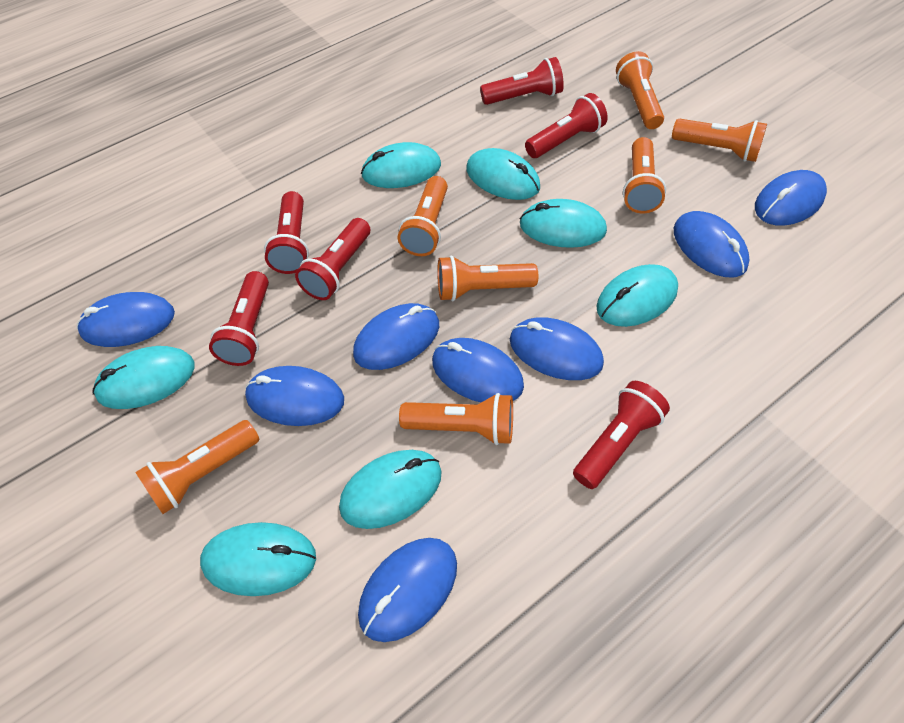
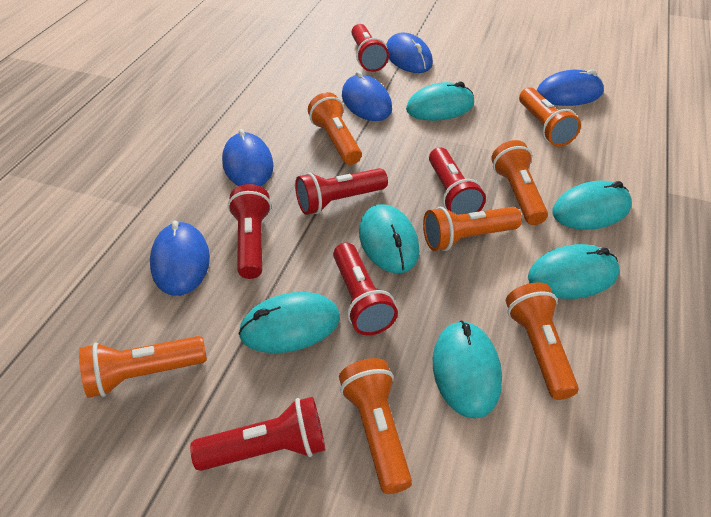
blue mouse: 8 -> 5
turquoise mouse: 7 -> 6

